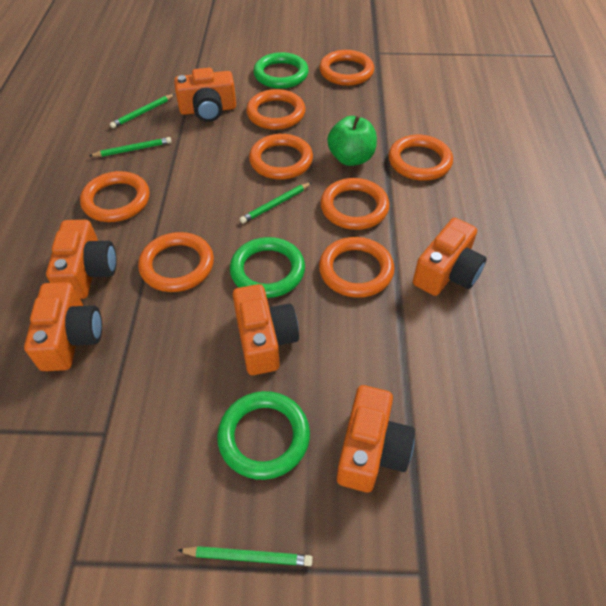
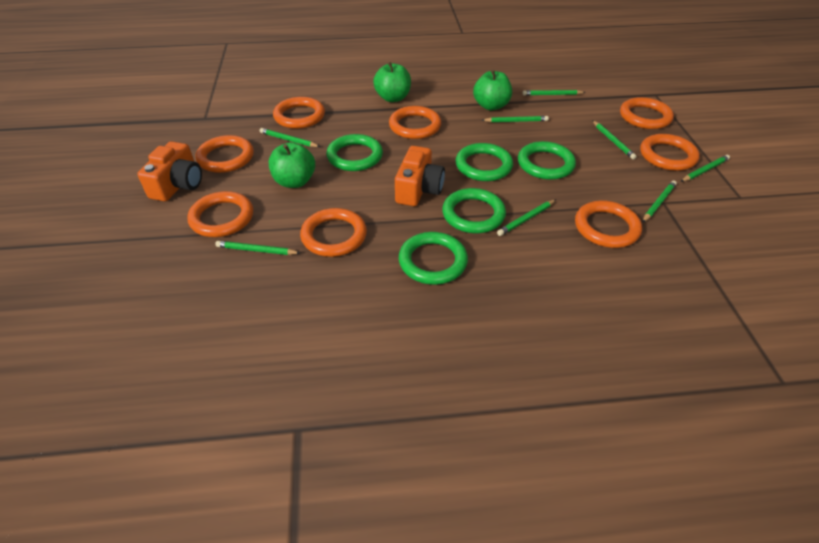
green apple: 1 -> 3
green pencil: 4 -> 8
green ring: 3 -> 5
orange camera: 6 -> 2

